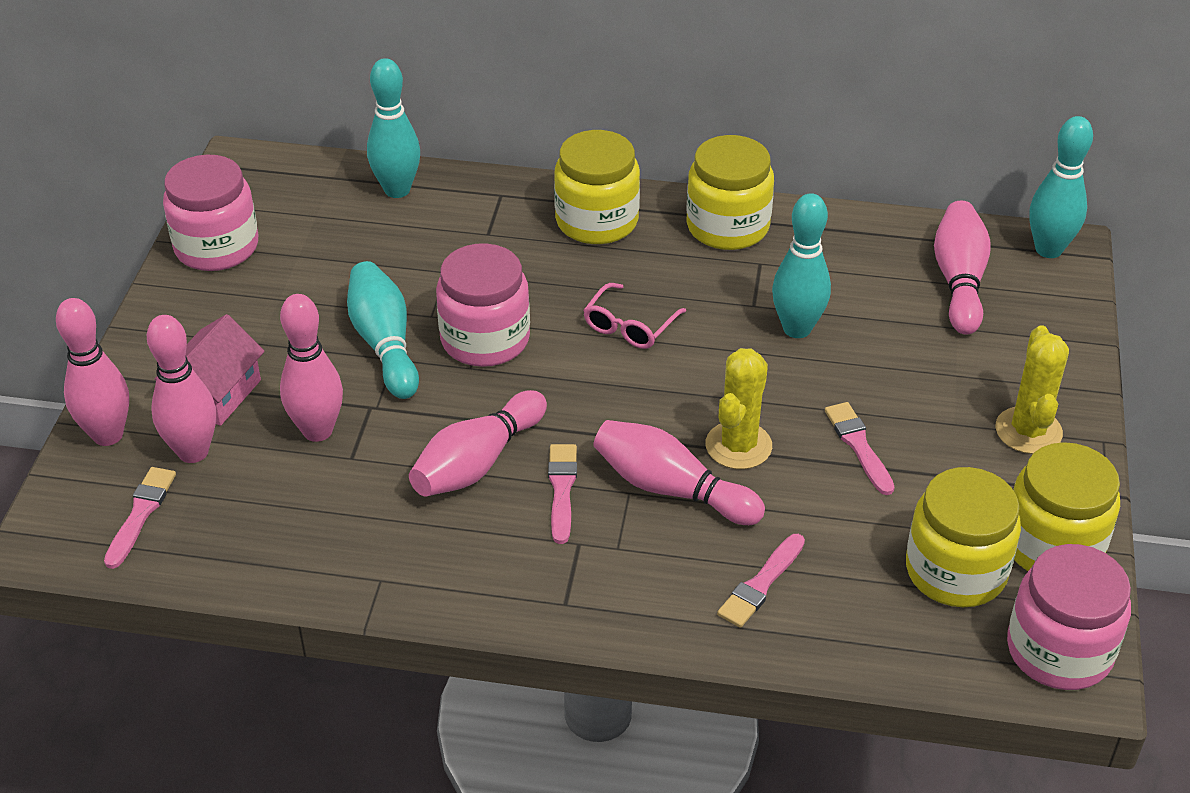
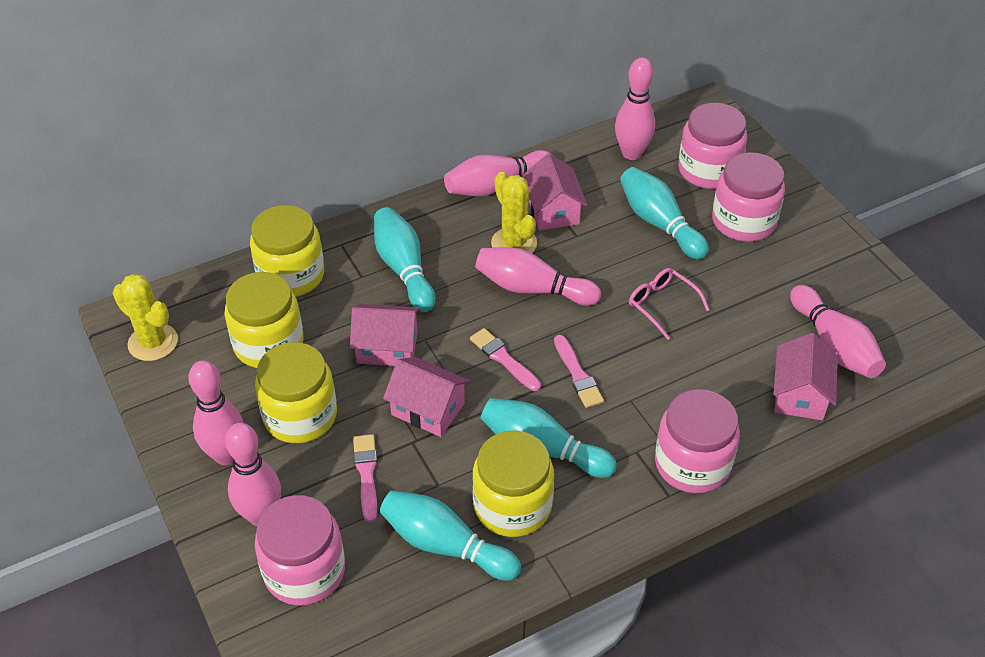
pink brush: 4 -> 3
pink house: 1 -> 4
pink jar: 3 -> 4

